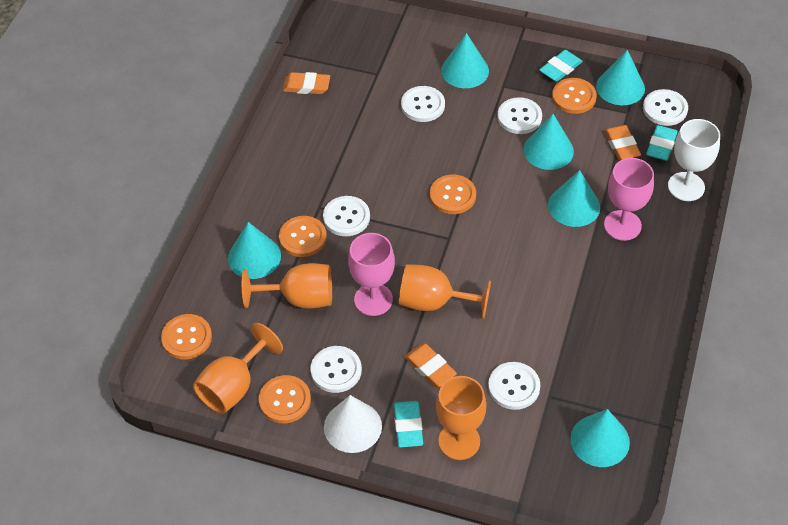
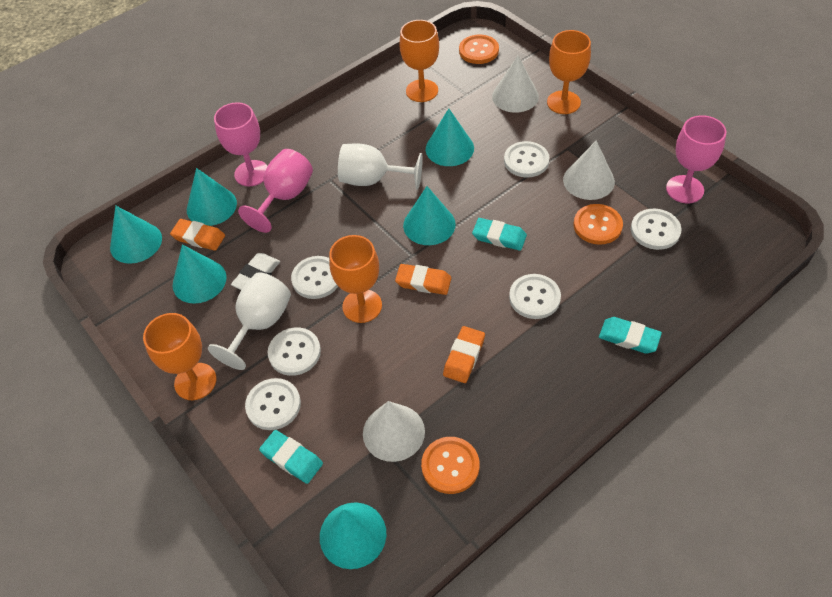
orange button: 5 -> 3
pink goblet: 2 -> 3
white cone: 1 -> 3
white eraser: 0 -> 1
white goblet: 1 -> 2

